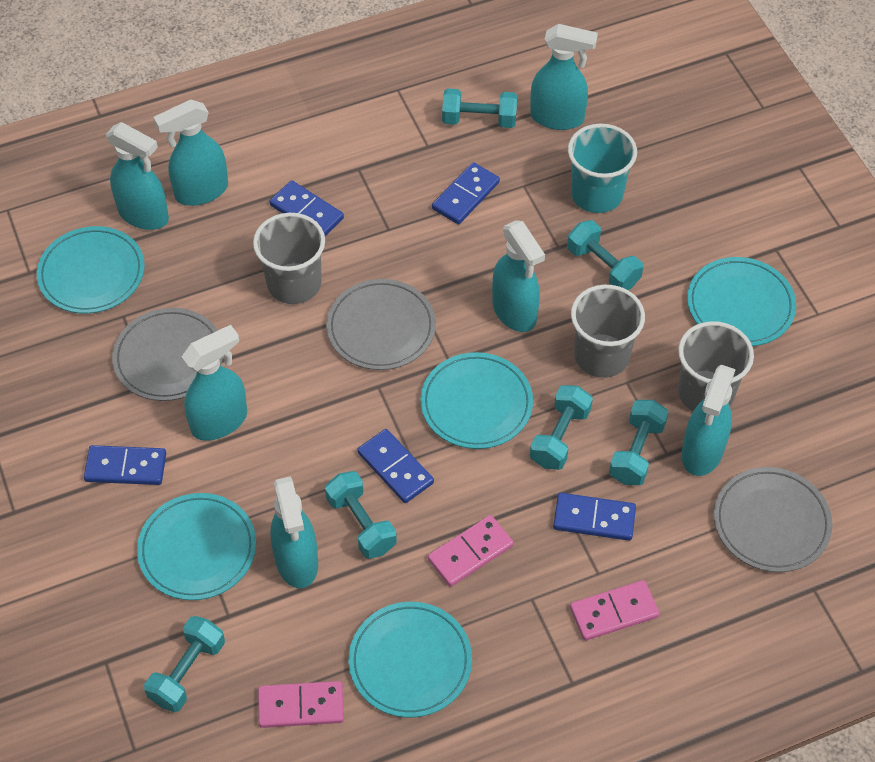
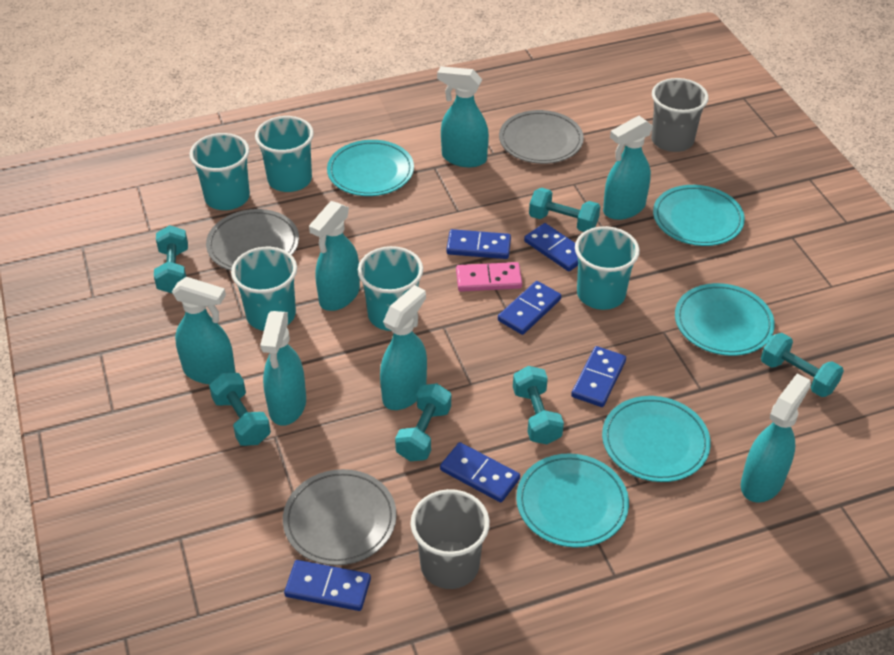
blue domino: 5 -> 6
grey cup: 3 -> 2
pink domino: 3 -> 1
turquoise cup: 1 -> 5

